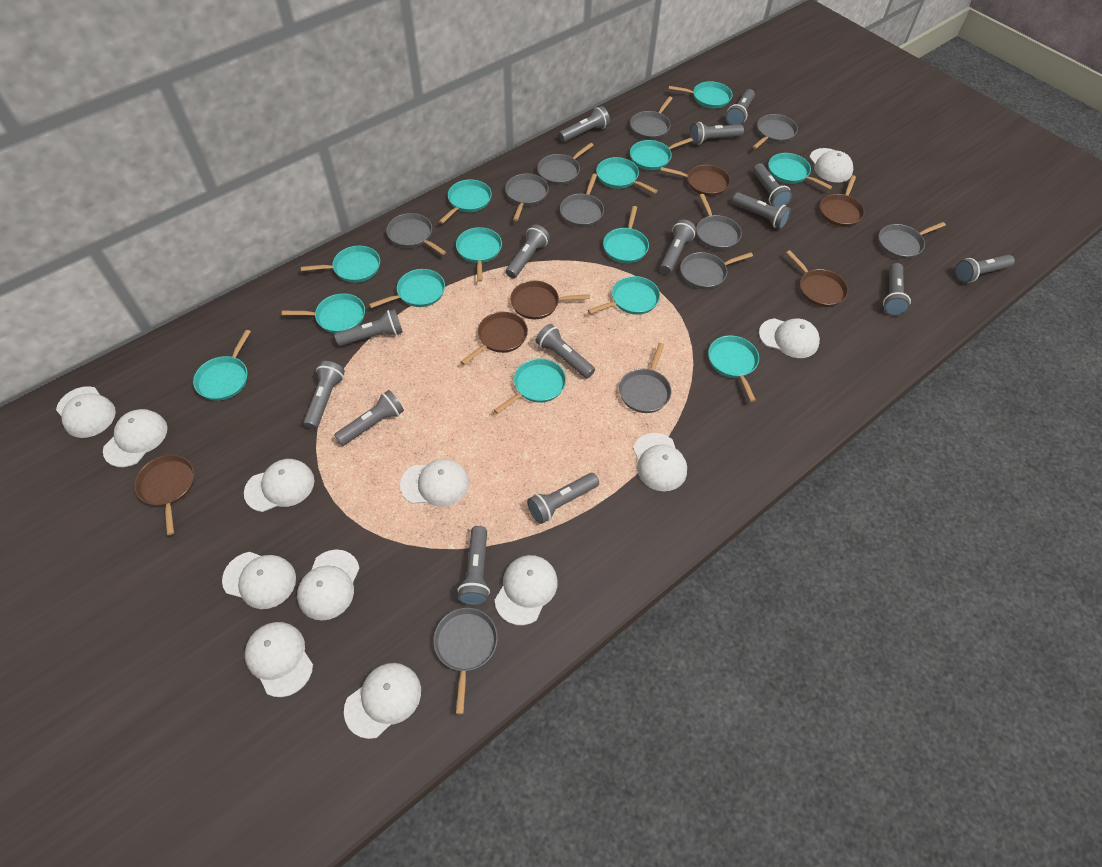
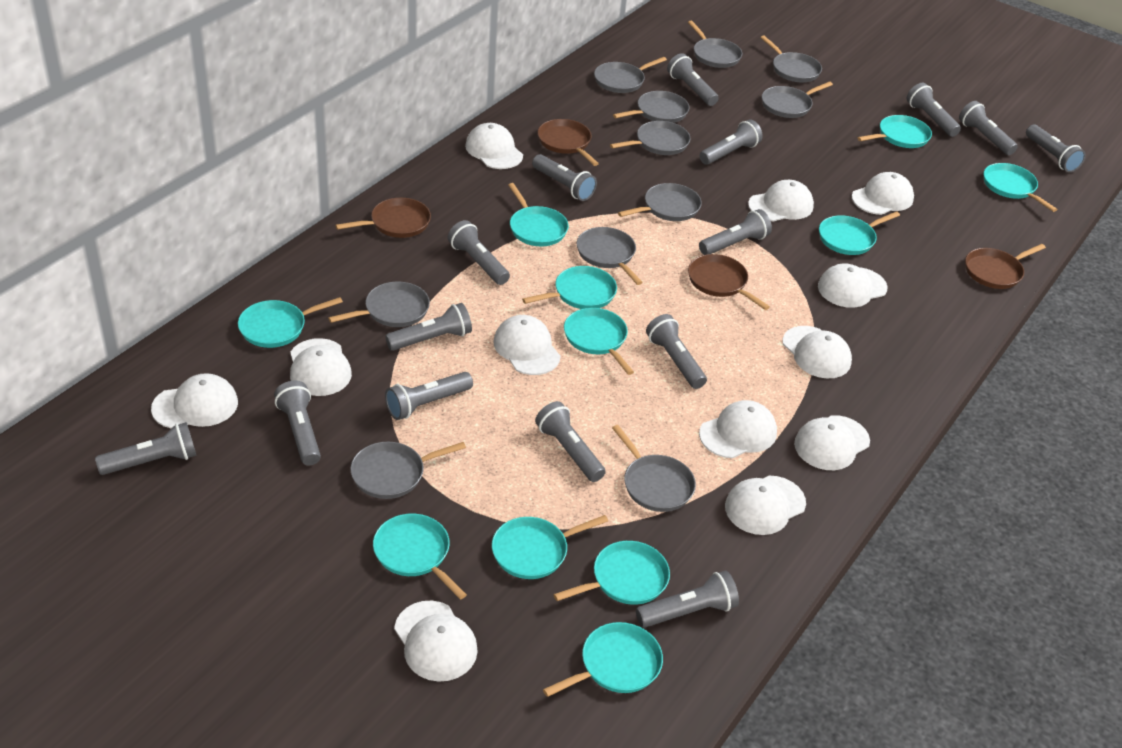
brown pan: 6 -> 4
turquoise pan: 14 -> 11

